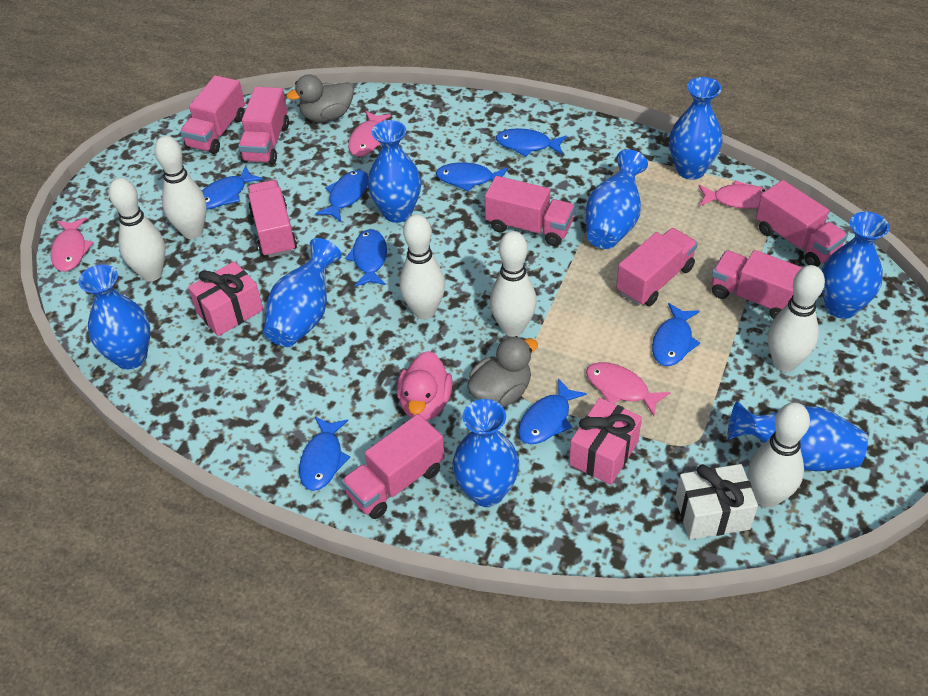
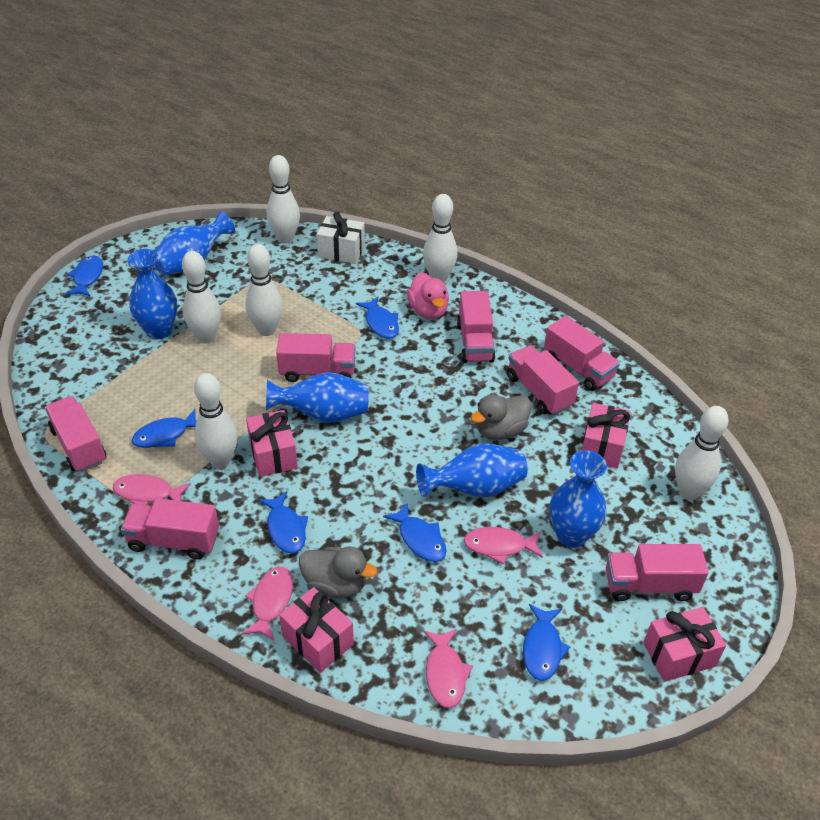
blue fish: 8 -> 6
blue vase: 8 -> 5
pink gift: 2 -> 4
pink truck: 8 -> 7

